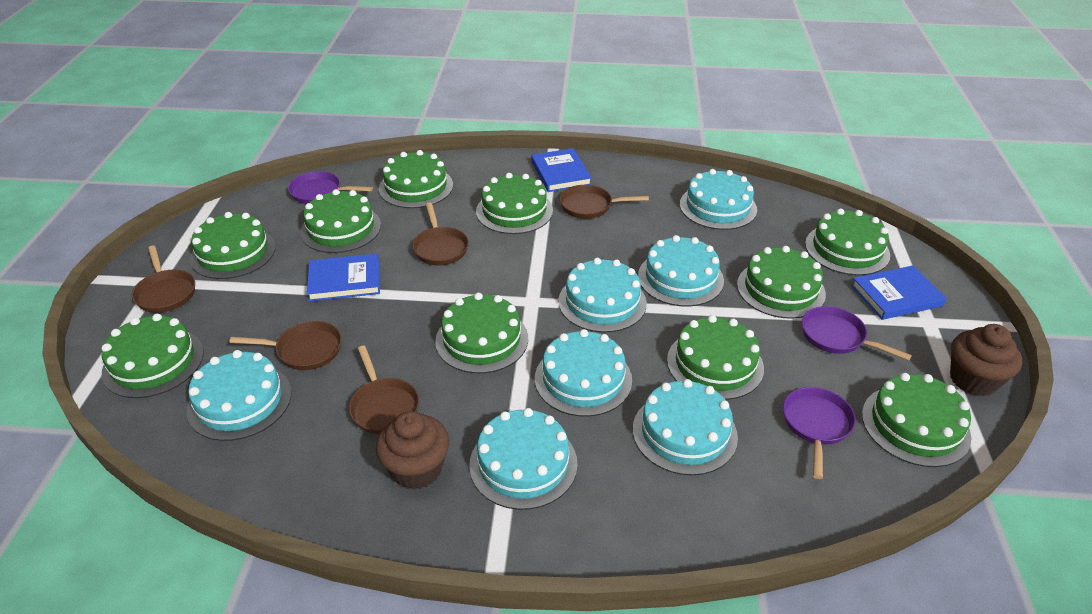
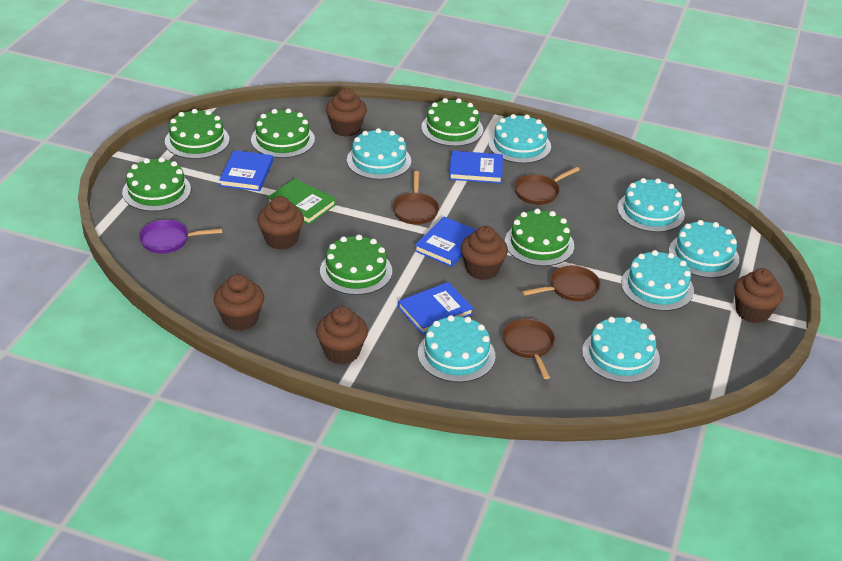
blue book: 3 -> 4
brown cupcake: 2 -> 6
brown pan: 5 -> 4
green book: 0 -> 1
green cake: 10 -> 6
purple pan: 3 -> 1

